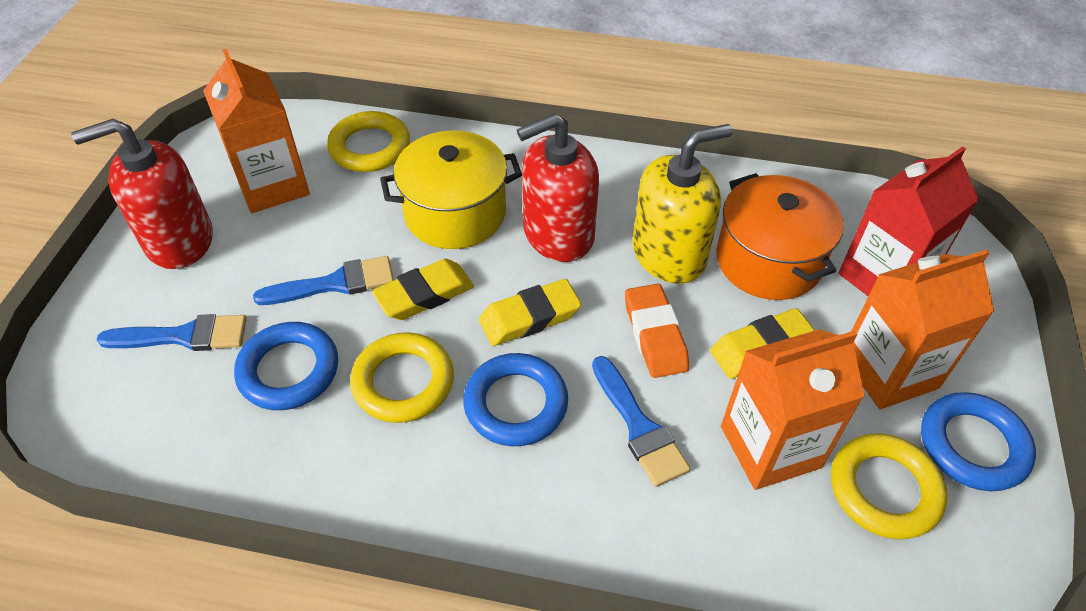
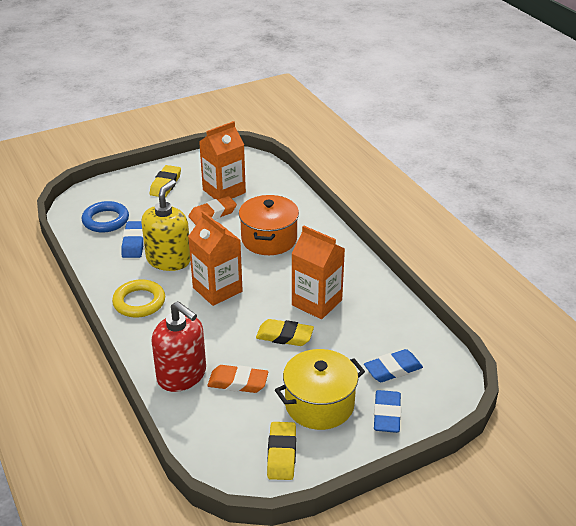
blue brush: 3 -> 0
blue eraser: 0 -> 3
blue ring: 3 -> 1
orange eraser: 1 -> 2
red carton: 1 -> 0
red soap dispenser: 2 -> 1
yellow ring: 3 -> 1

